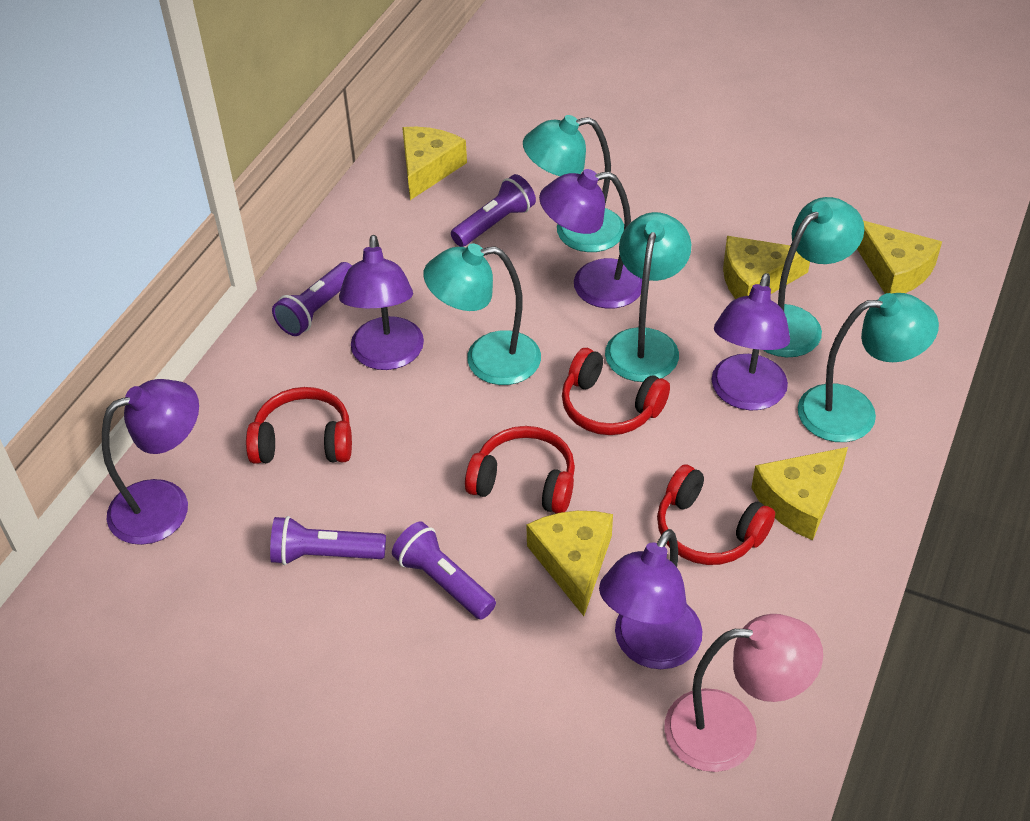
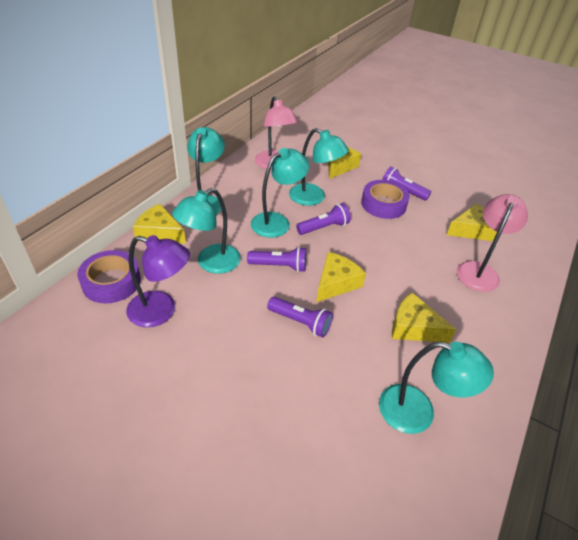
pink lamp: 1 -> 2
purple lamp: 5 -> 1
purple tape: 0 -> 2
red headphones: 4 -> 0

